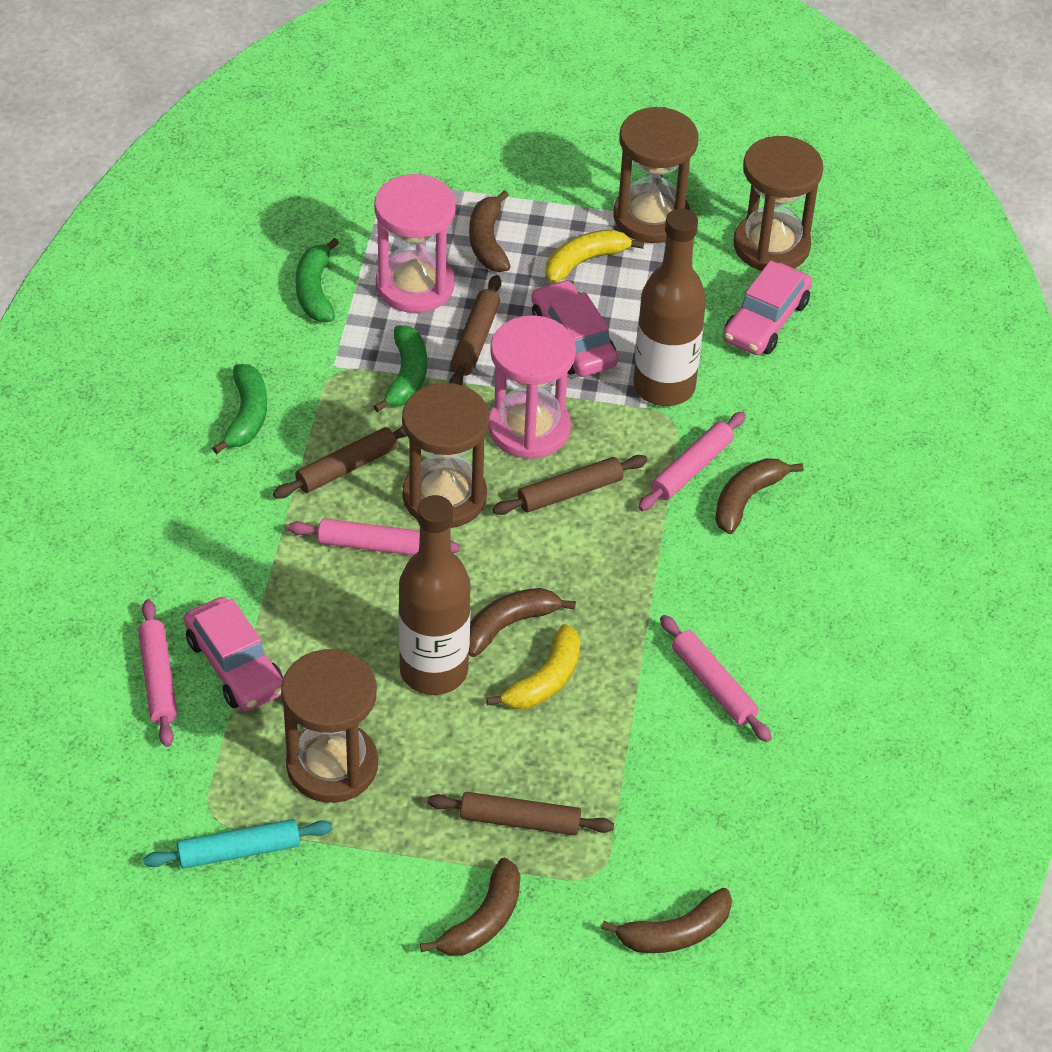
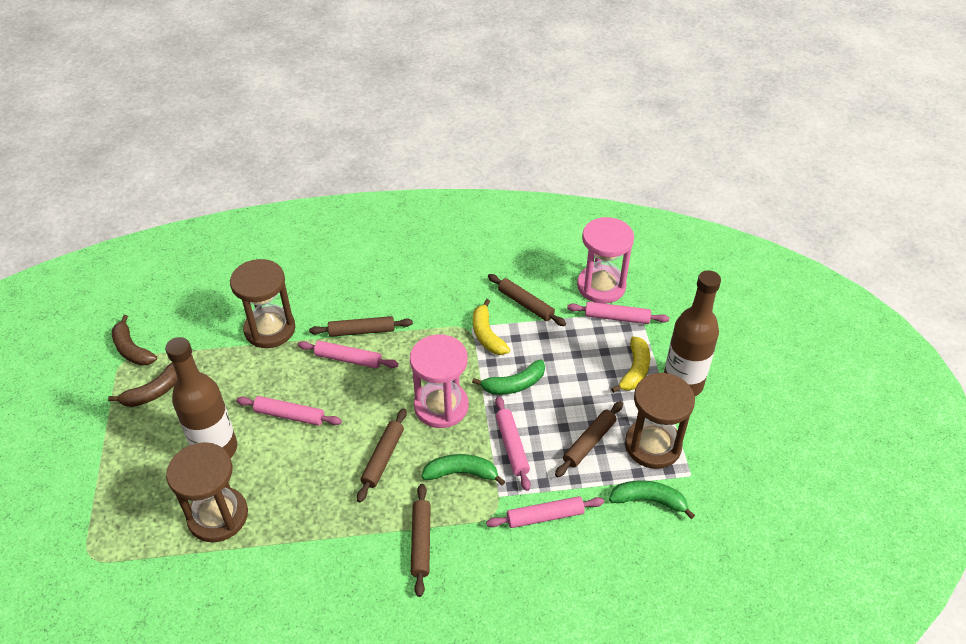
brown banana: 5 -> 2
brown hourglass: 4 -> 3
brown rolling pin: 4 -> 5
pink car: 3 -> 0
pink rolling pin: 4 -> 5
turquoise rolling pin: 1 -> 0

